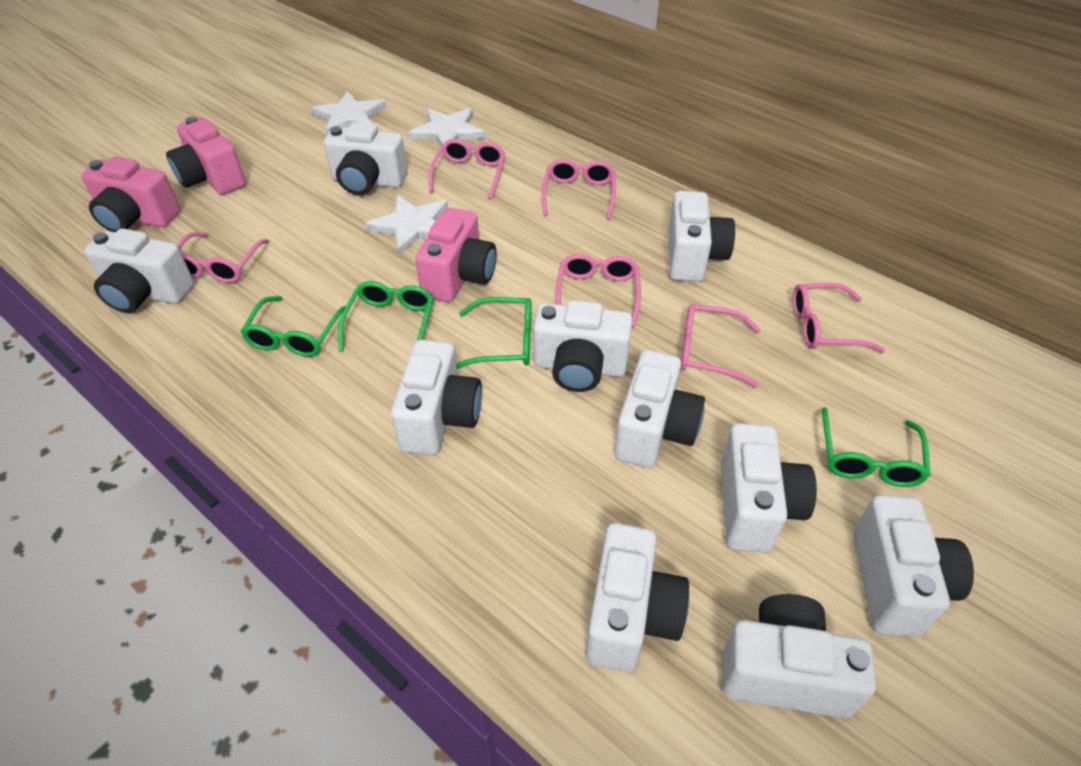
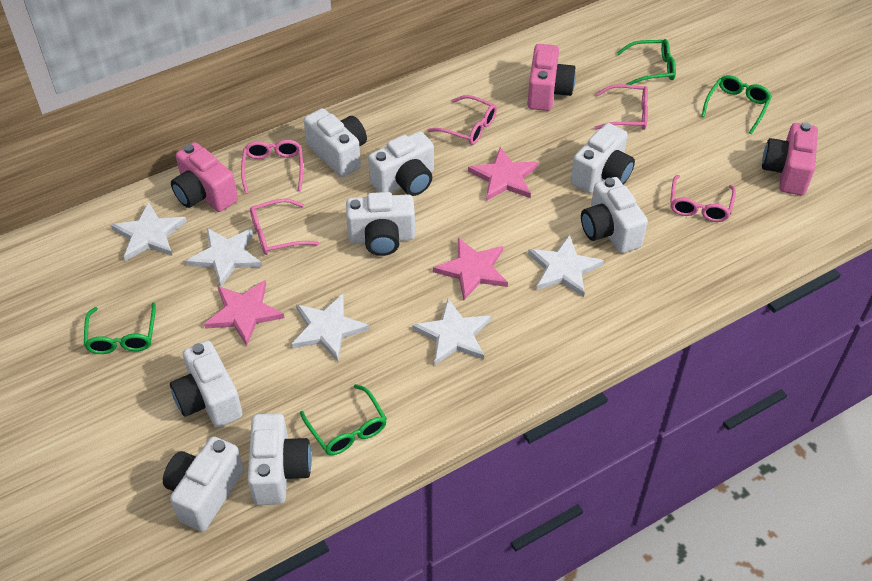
pink glasses: 6 -> 5
pink star: 0 -> 3
white camera: 10 -> 8
white star: 3 -> 5

